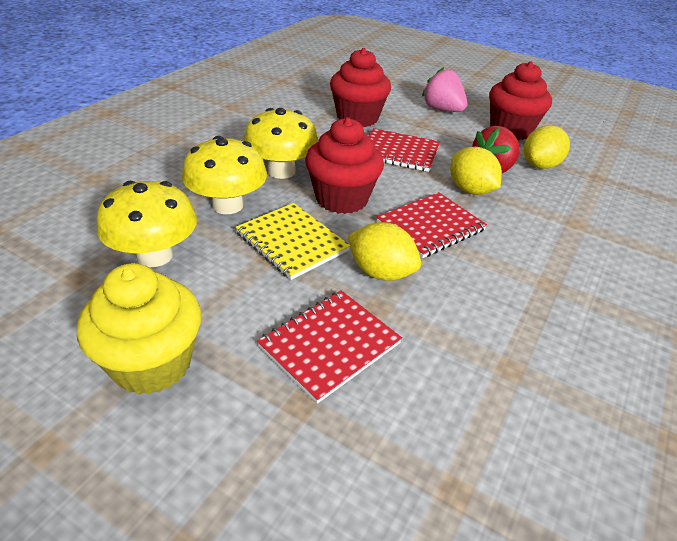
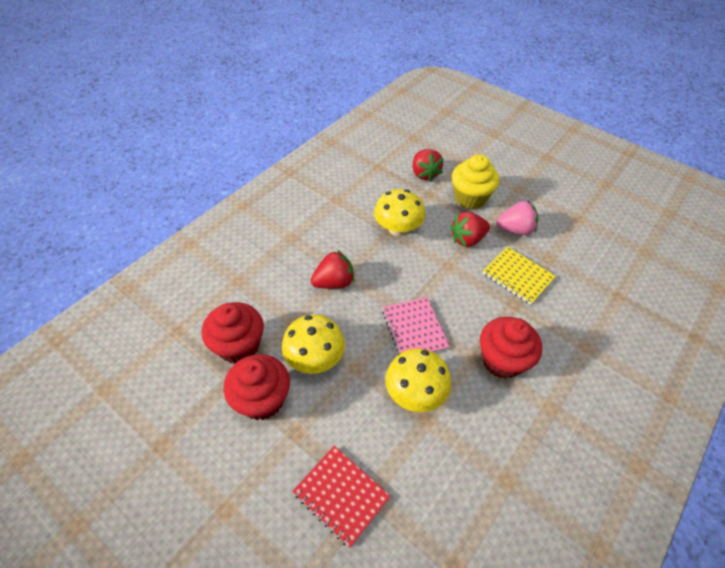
pink notebook: 0 -> 1
red notebook: 3 -> 1
red strawberry: 1 -> 3
yellow lemon: 3 -> 0

